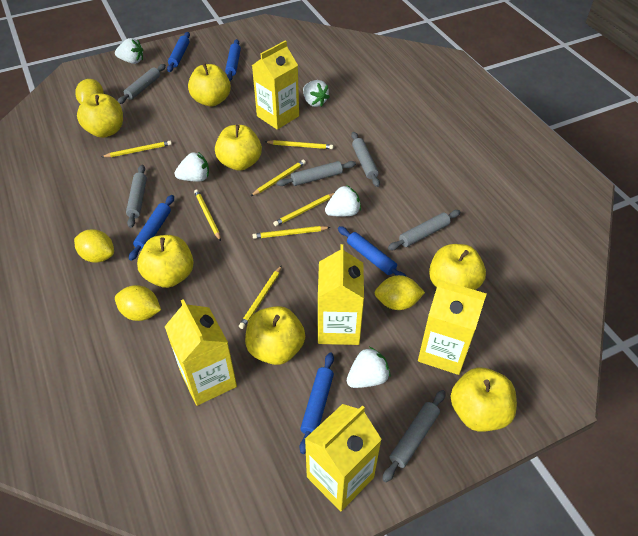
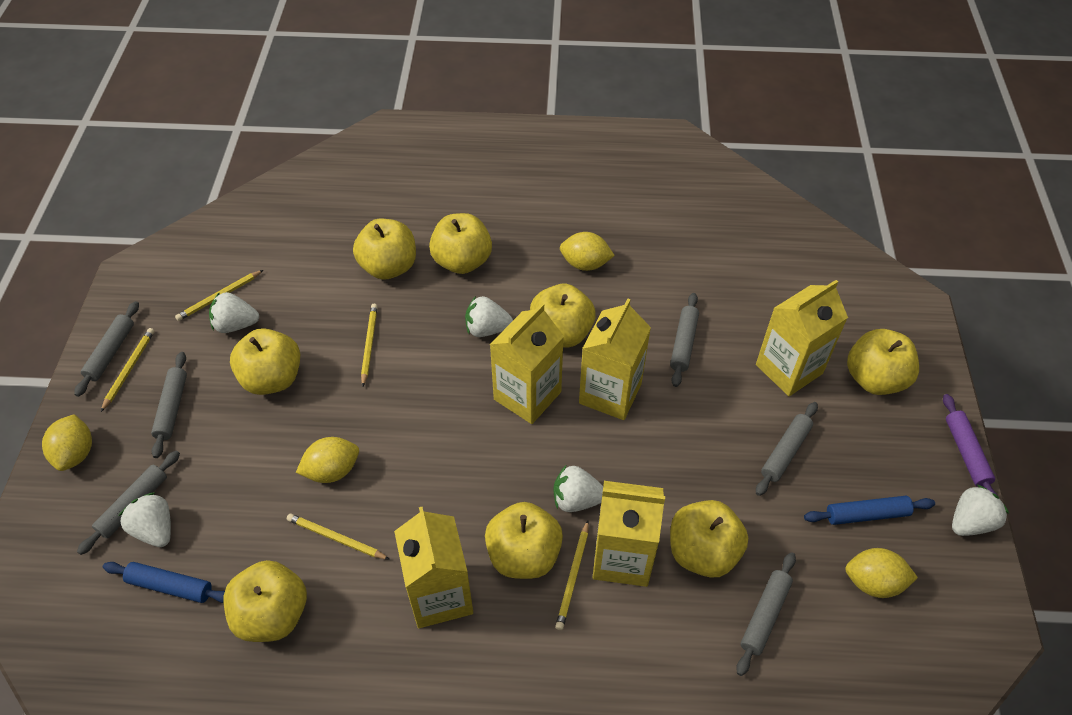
blue rolling pin: 5 -> 2
purple rolling pin: 0 -> 1
yellow apple: 7 -> 8
yellow pencil: 7 -> 5

